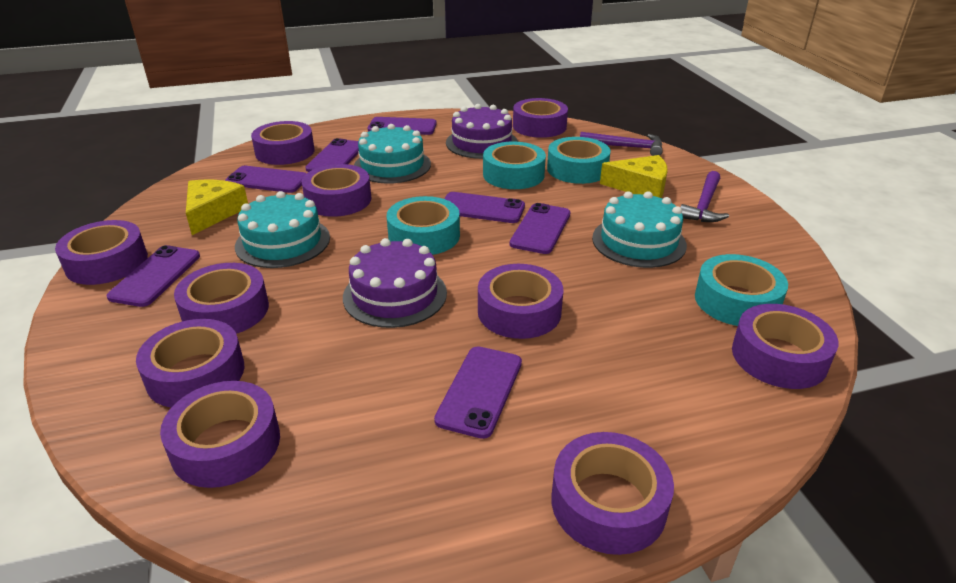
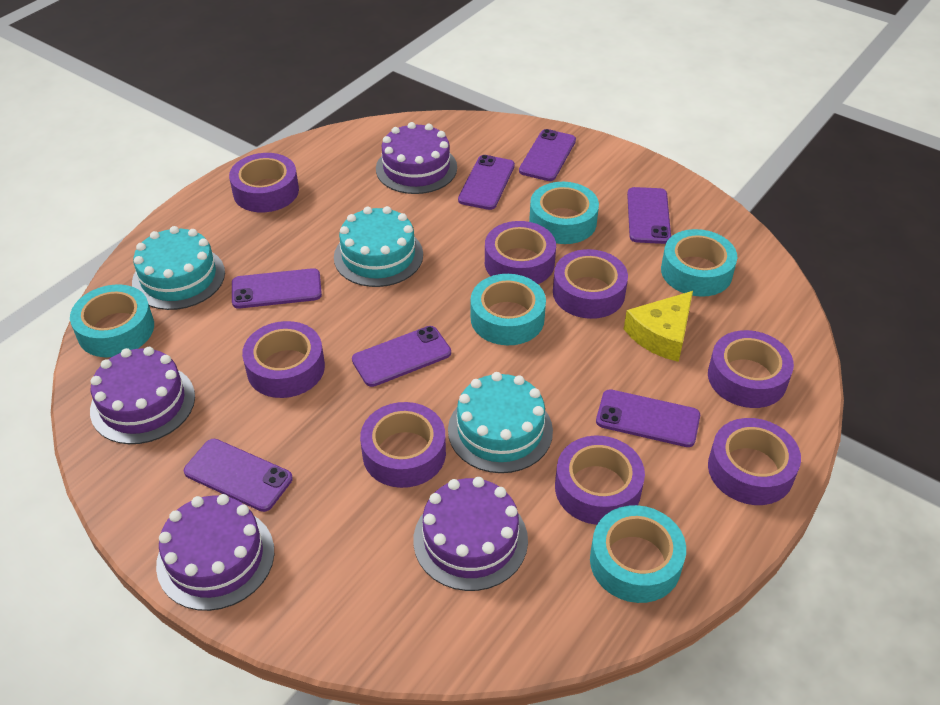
purple cake: 2 -> 4
purple hammer: 2 -> 0
purple tape: 10 -> 8
turquoise tape: 4 -> 5
yellow cheese: 2 -> 1

